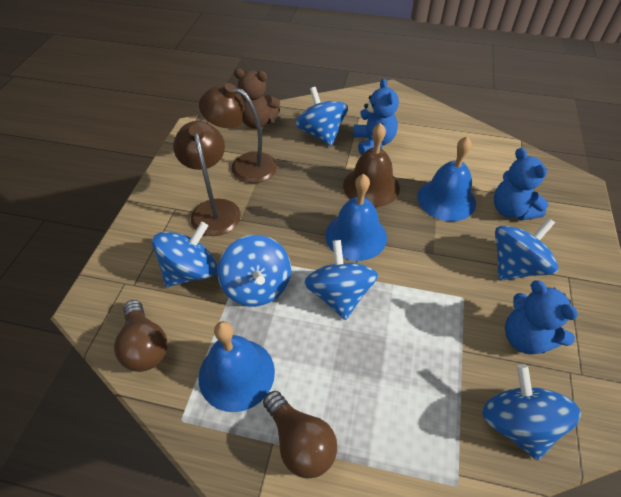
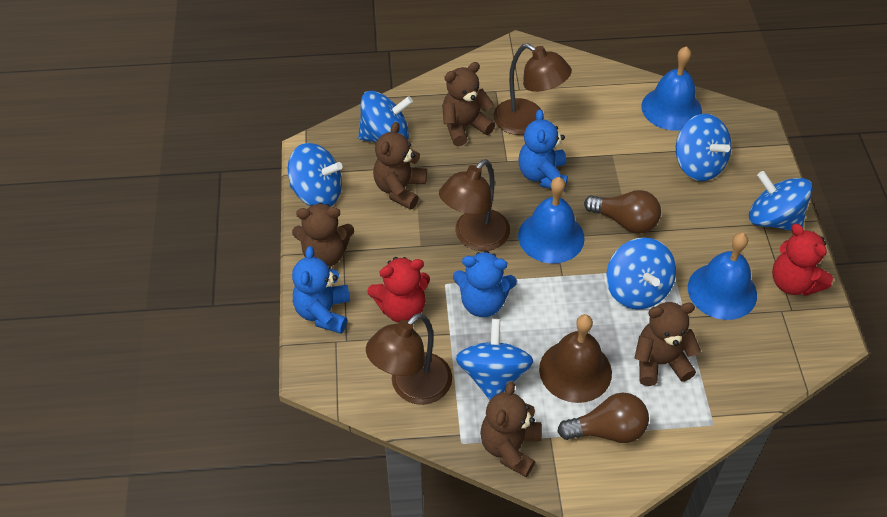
brown lamp: 2 -> 3
brown teddy bear: 1 -> 5
red teddy bear: 0 -> 2

